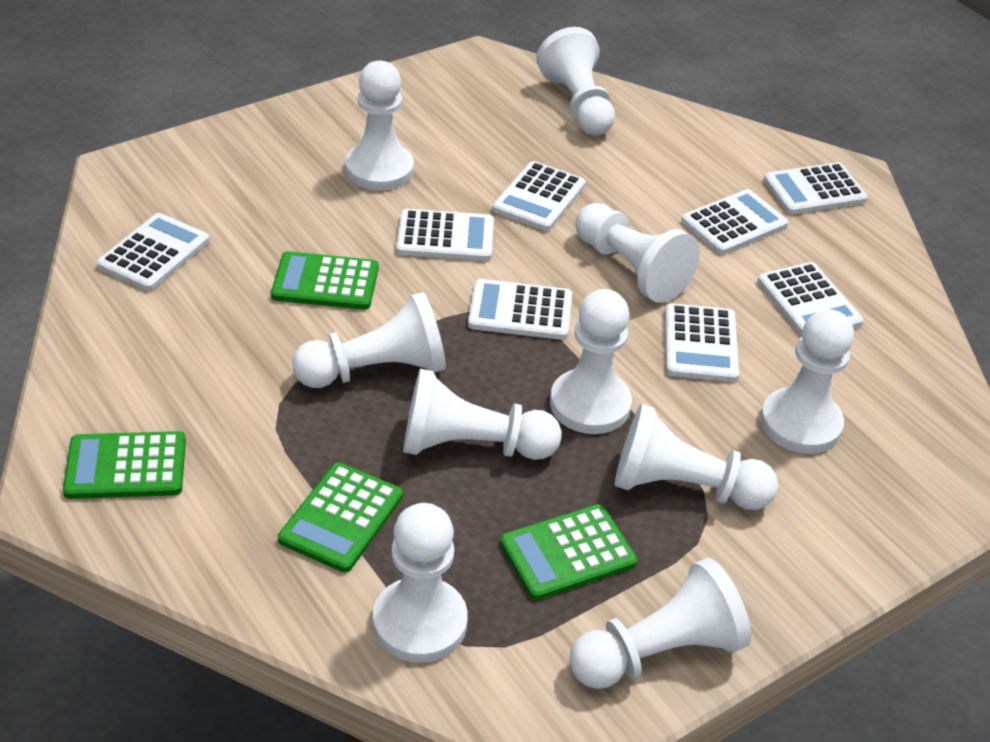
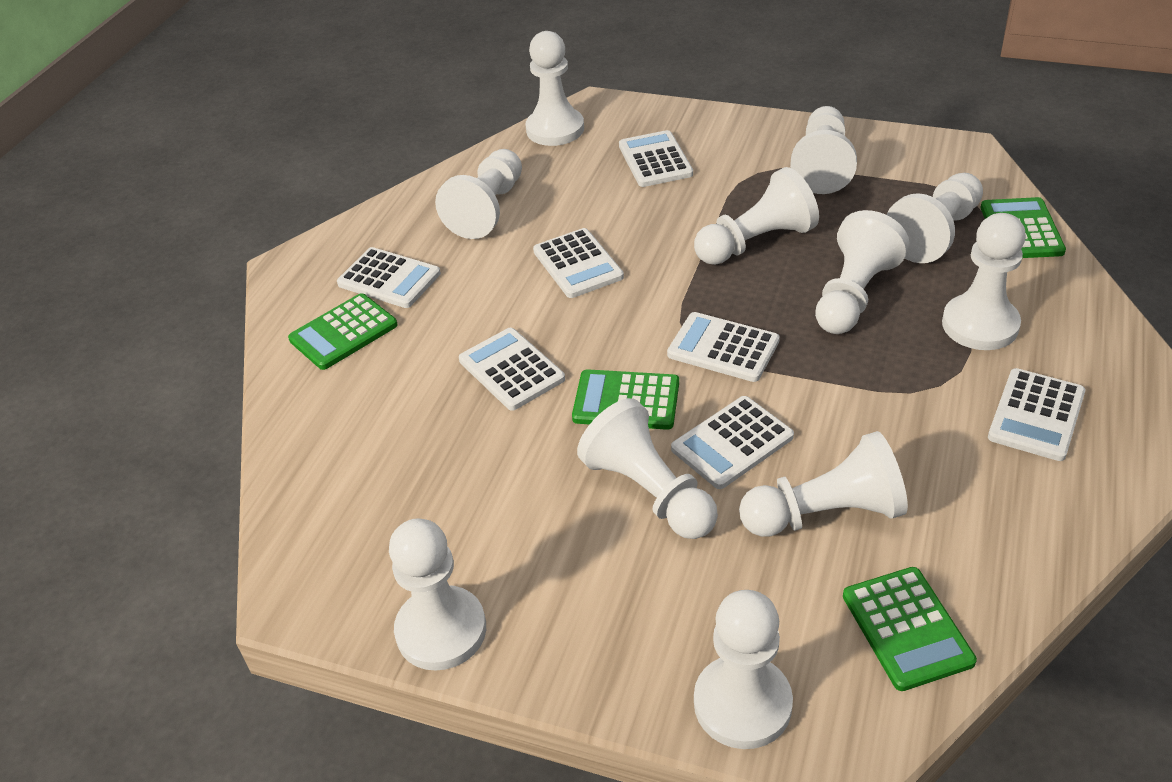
white calculator: 8 -> 7
white pawn: 10 -> 11

